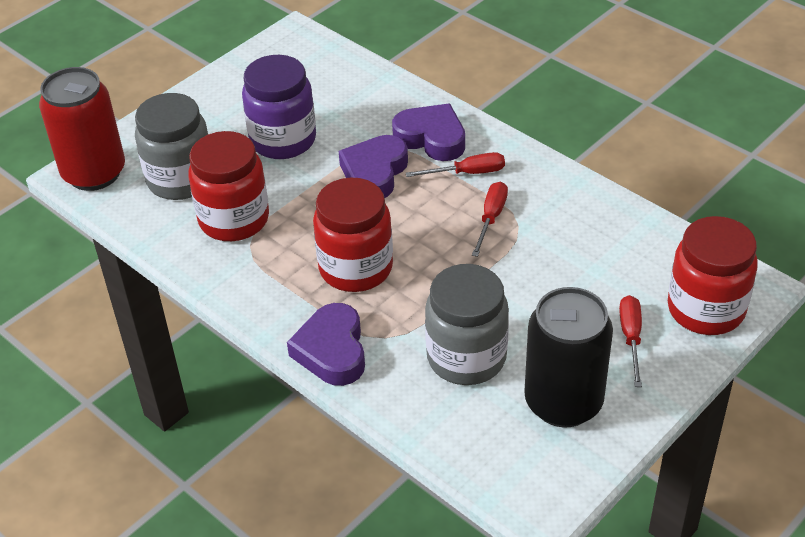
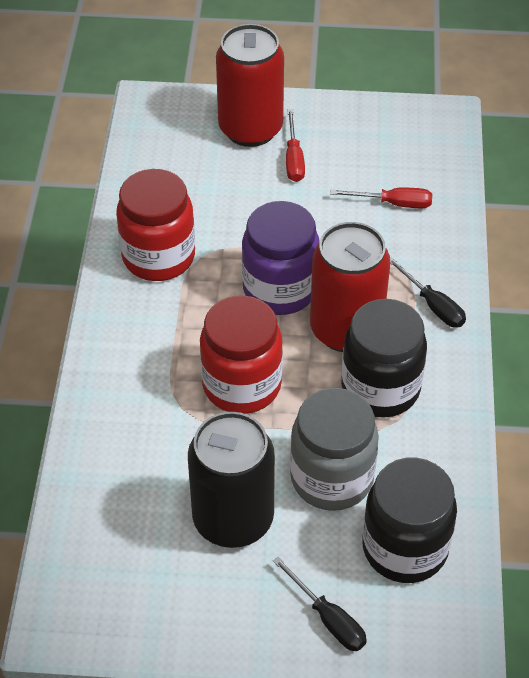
black jar: 0 -> 2
black screwdriver: 0 -> 2
grey jar: 2 -> 1
purple heart: 3 -> 0
red can: 1 -> 2
red jar: 3 -> 2
red screwdriver: 3 -> 2

